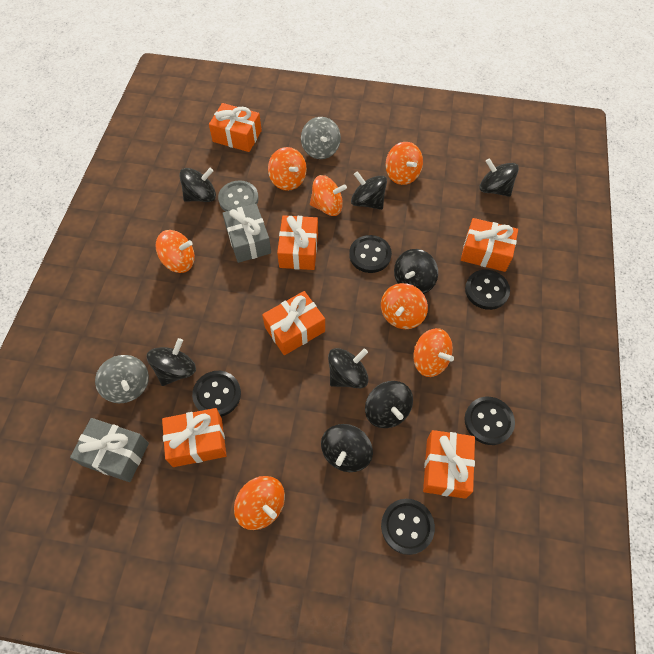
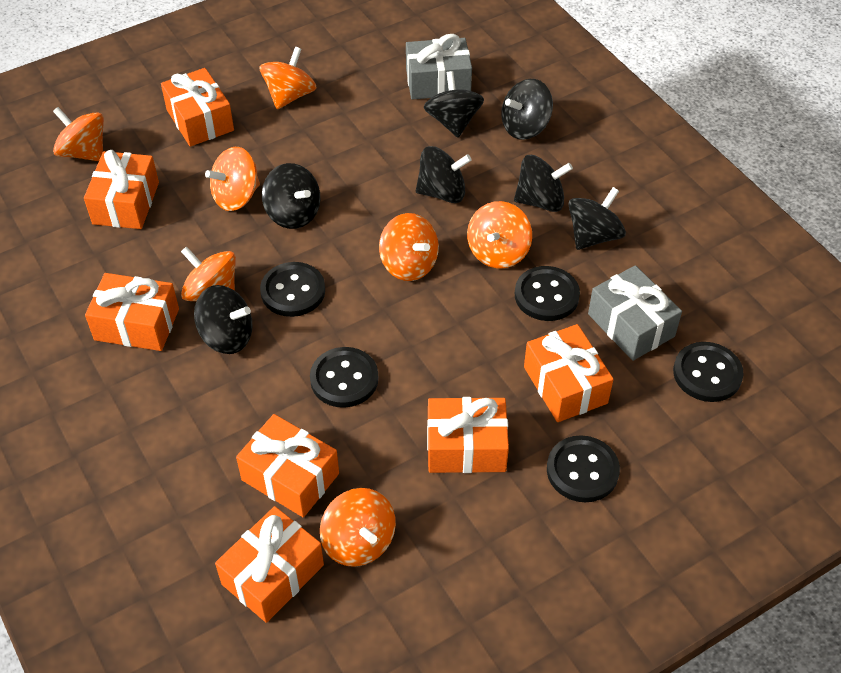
black spinning top: 8 -> 7
grey button: 1 -> 0
grey spinning top: 2 -> 0
orange gift: 6 -> 7

